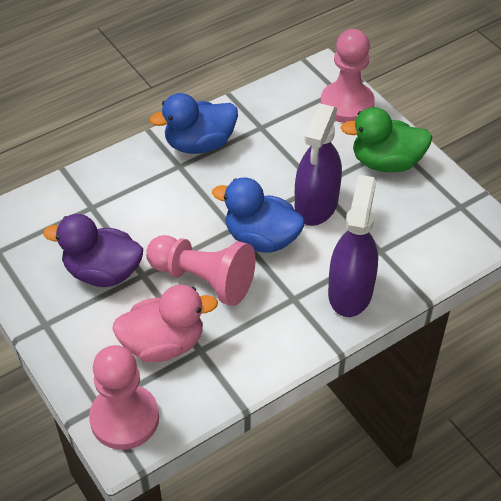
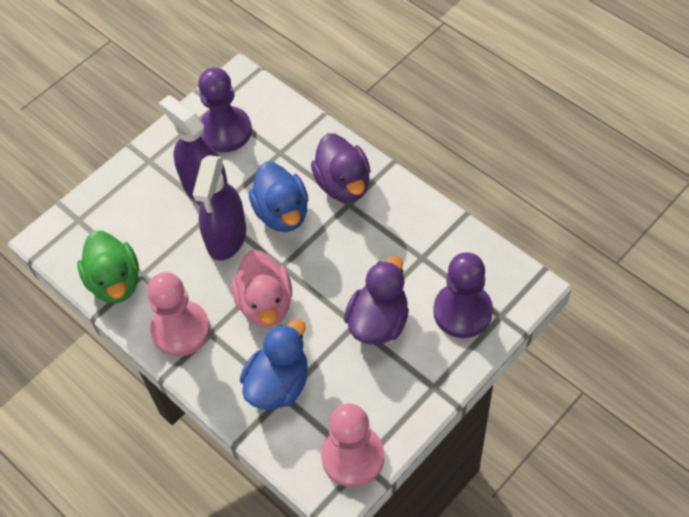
pink pawn: 3 -> 2
purple duck: 1 -> 2
purple pawn: 0 -> 2

